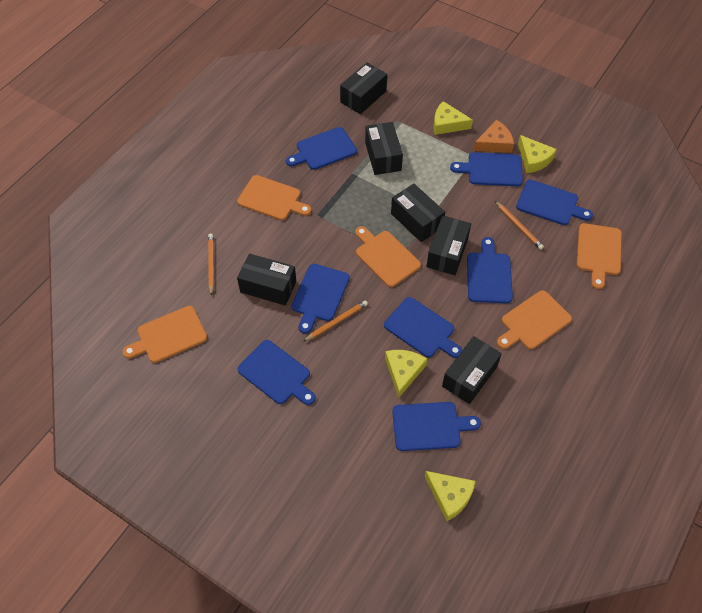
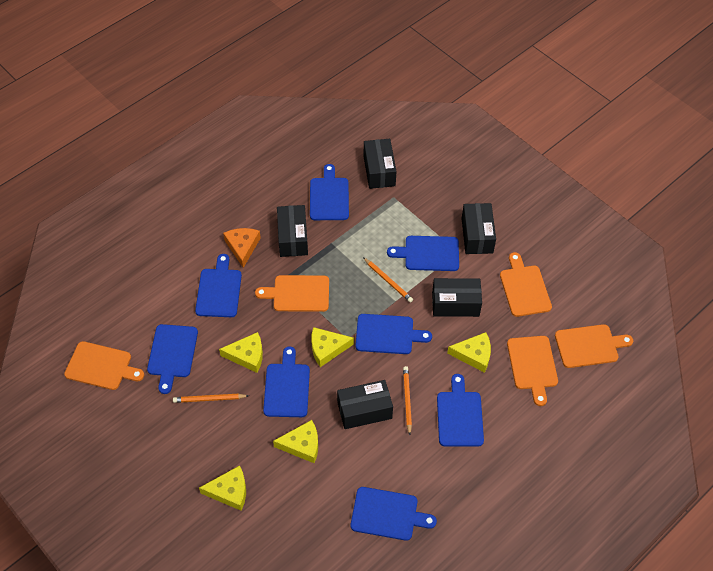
black box: 6 -> 5
yellow cheese: 4 -> 5

